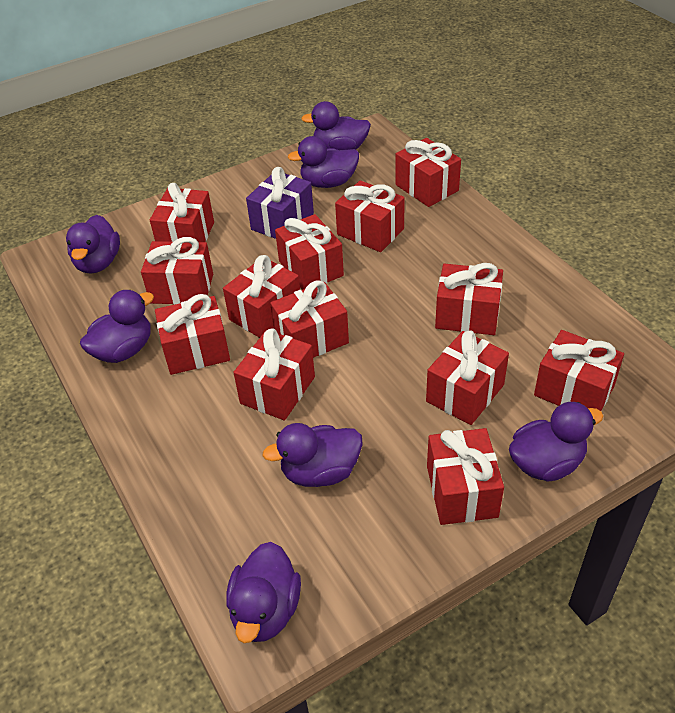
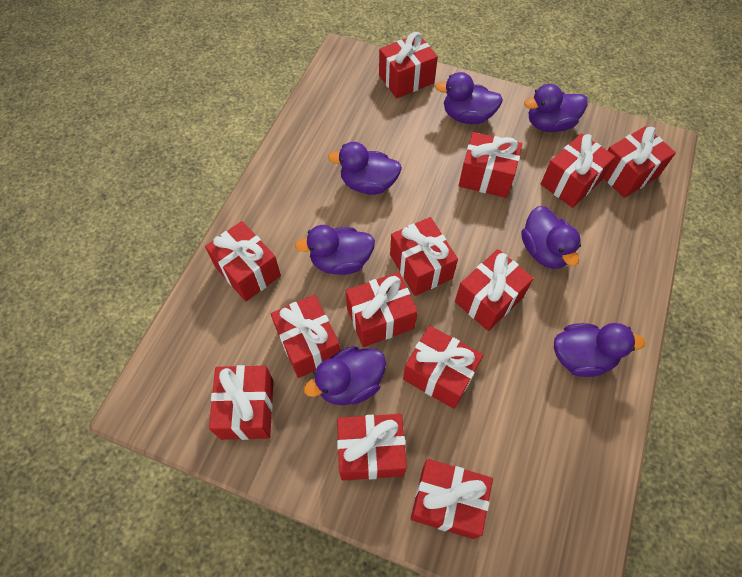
purple gift: 1 -> 0

